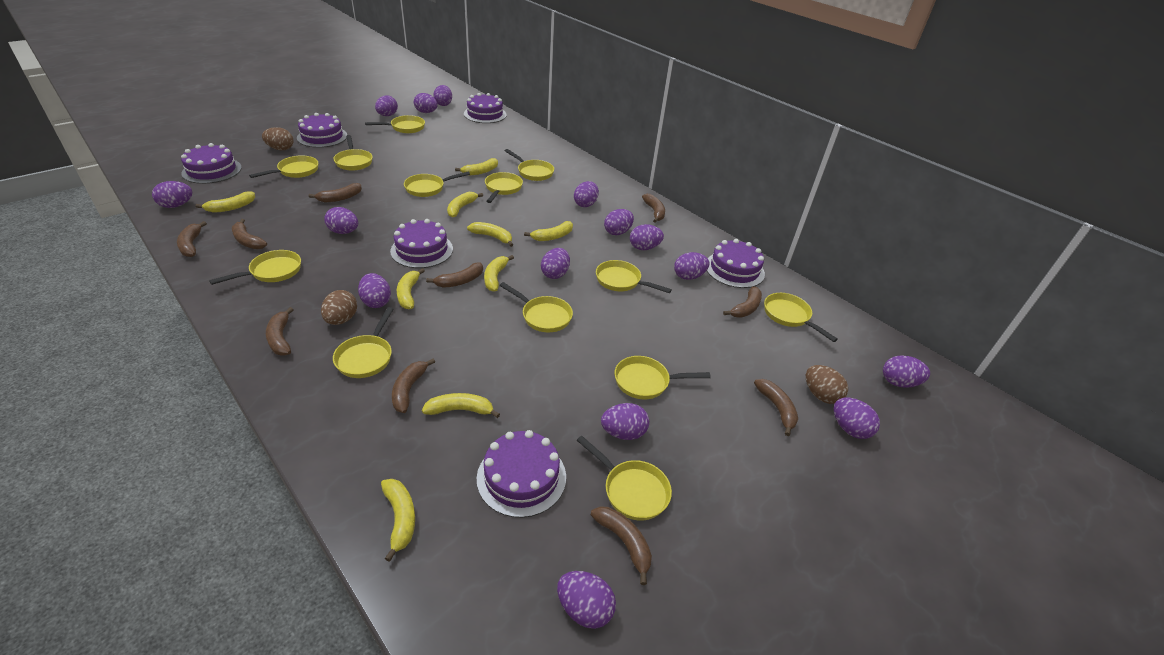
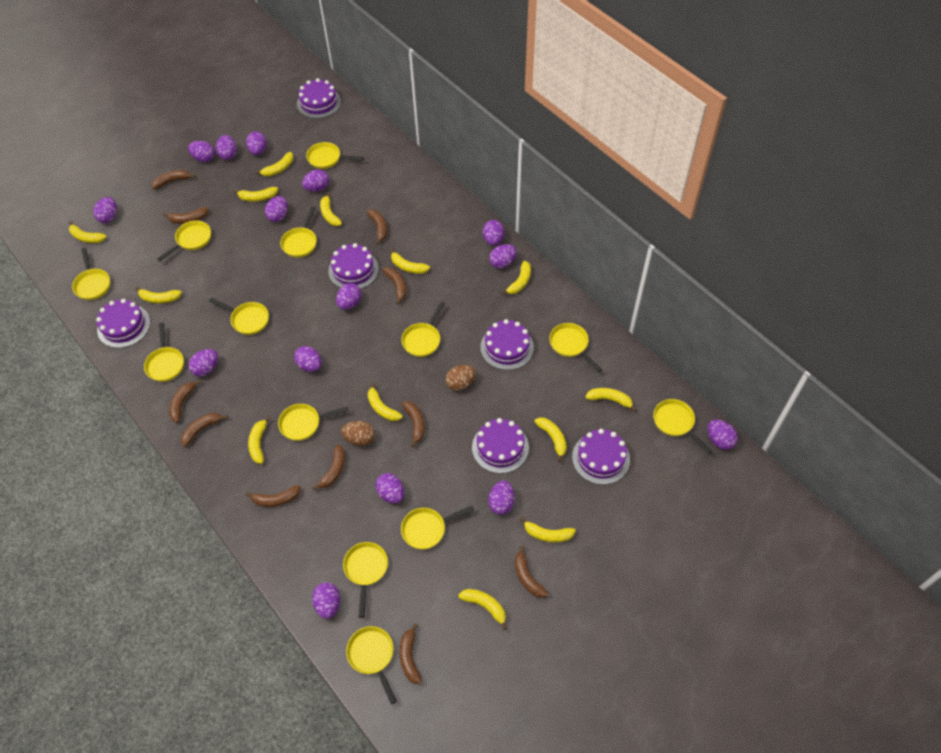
brown banana: 10 -> 11
brown egg: 3 -> 2
yellow banana: 9 -> 13

